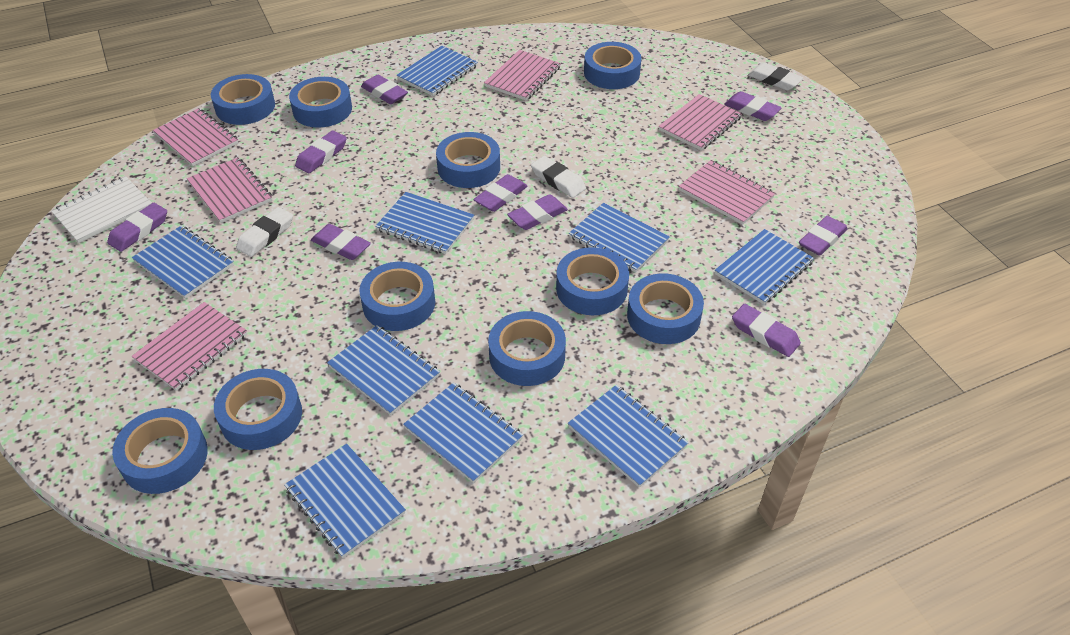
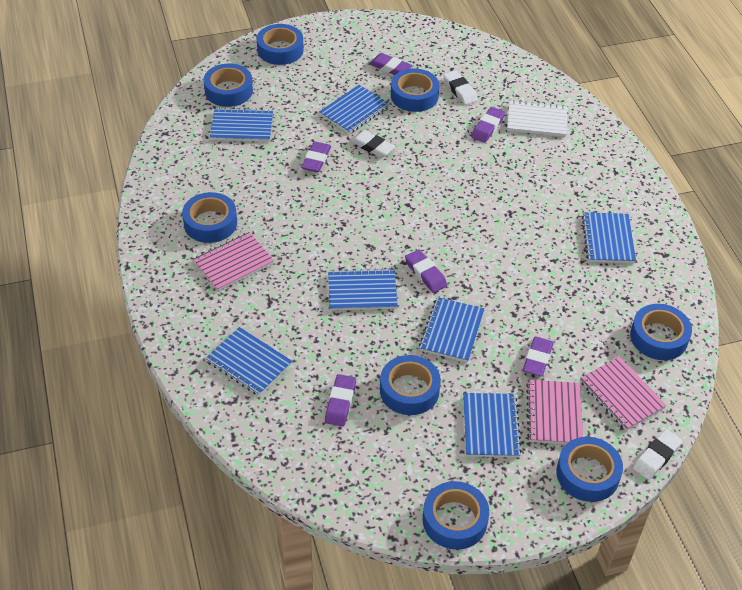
blue notebook: 9 -> 7
blue tape: 10 -> 8
pink notebook: 6 -> 3
purple eraser: 9 -> 6

